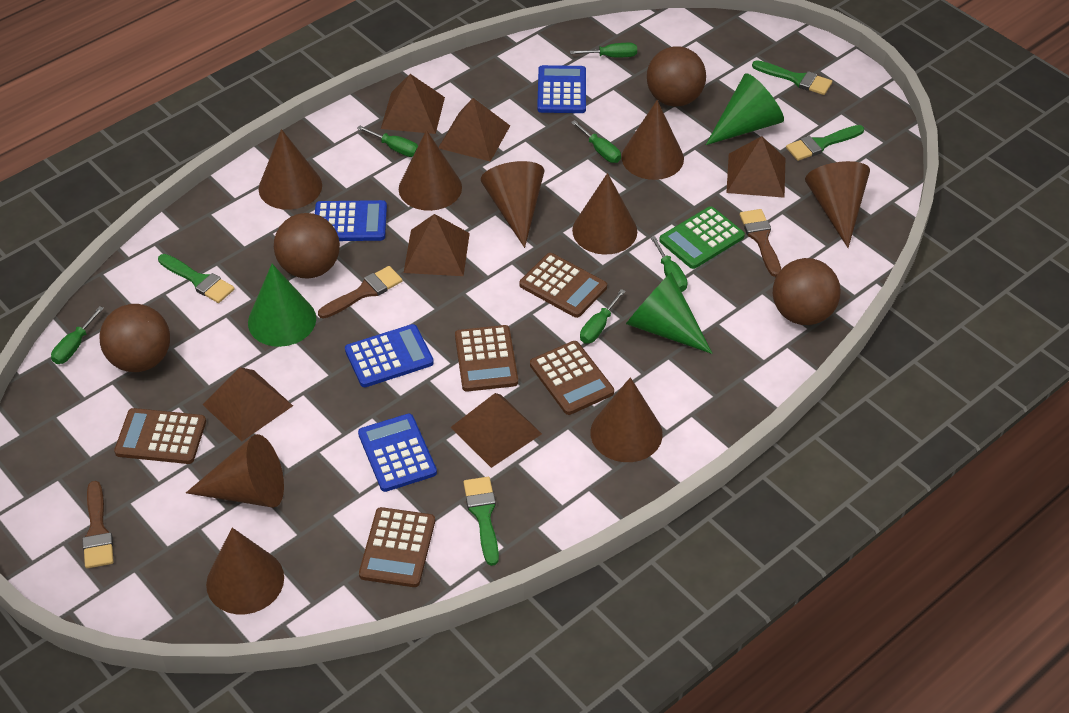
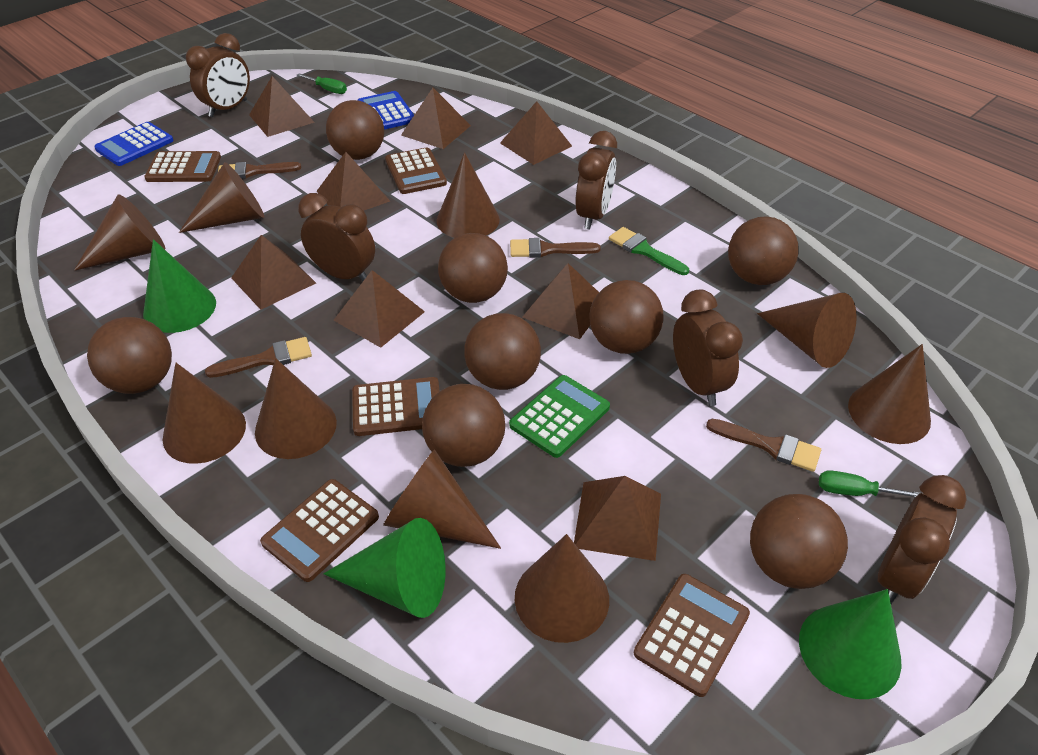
blue calculator: 4 -> 2
brown ball: 4 -> 8
brown brush: 3 -> 4
brown clock: 0 -> 5
brown pyramid: 6 -> 8
green brush: 4 -> 1
green screwdriver: 6 -> 2

